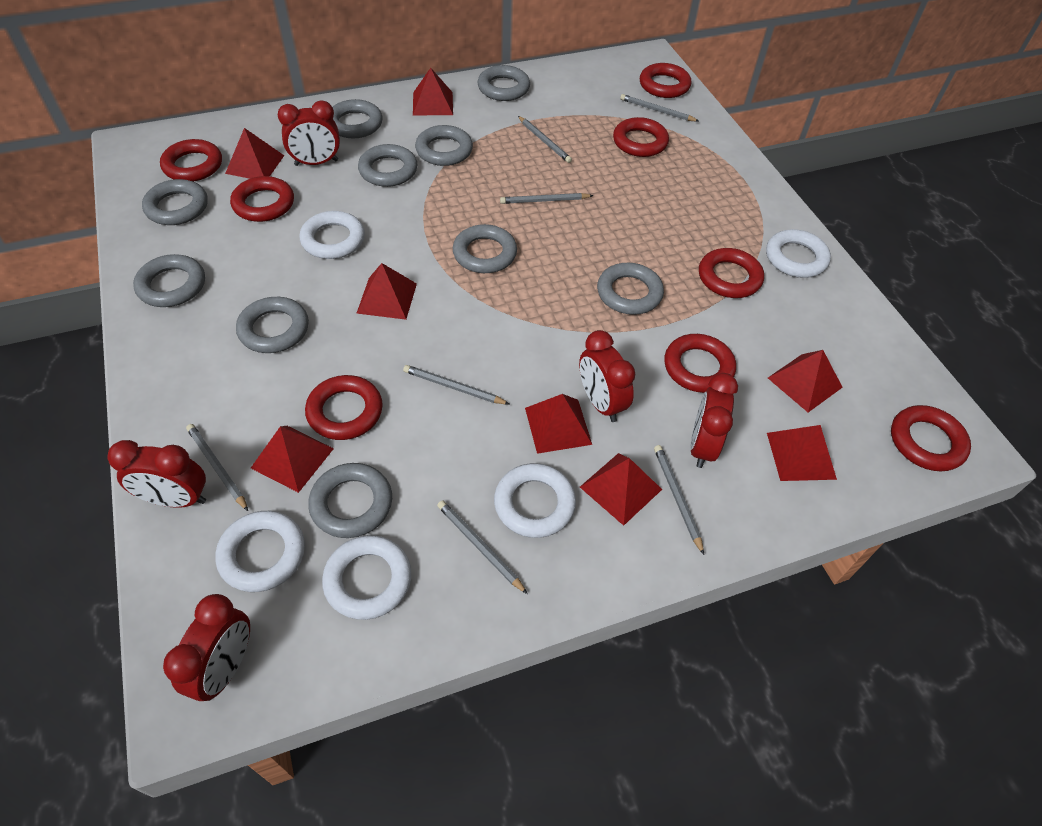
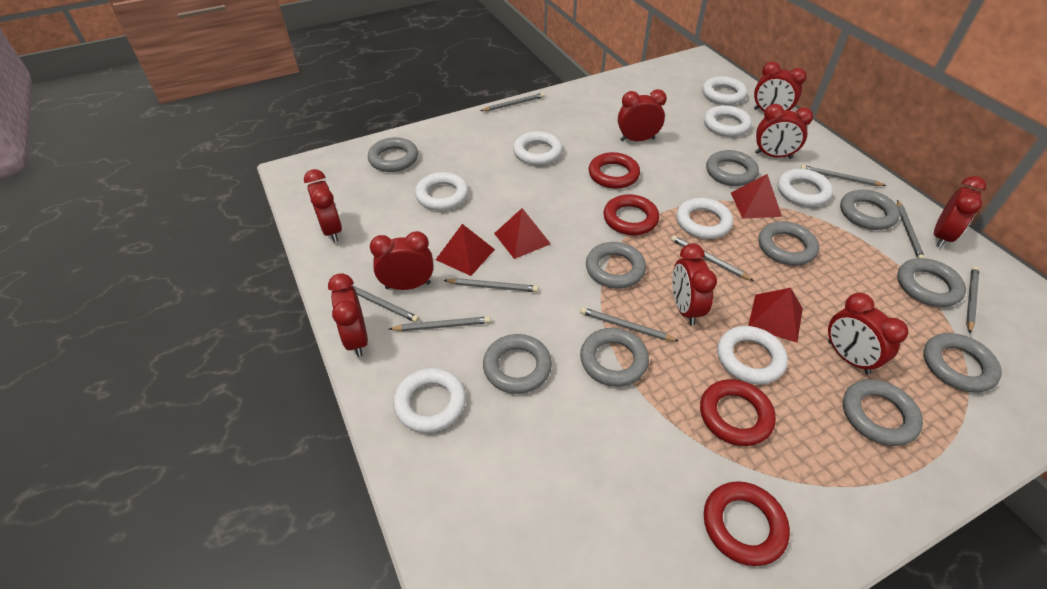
grey pencil: 7 -> 9
red clock: 5 -> 9
red pyramid: 8 -> 4
red ring: 8 -> 4
white ring: 5 -> 8

